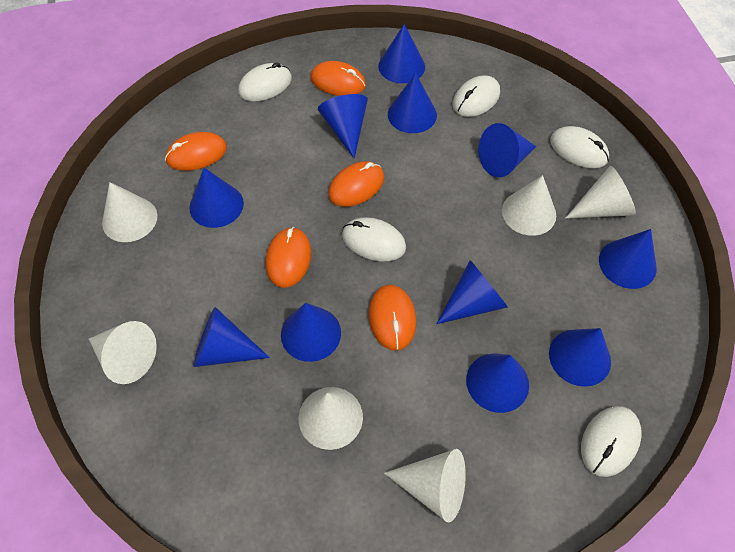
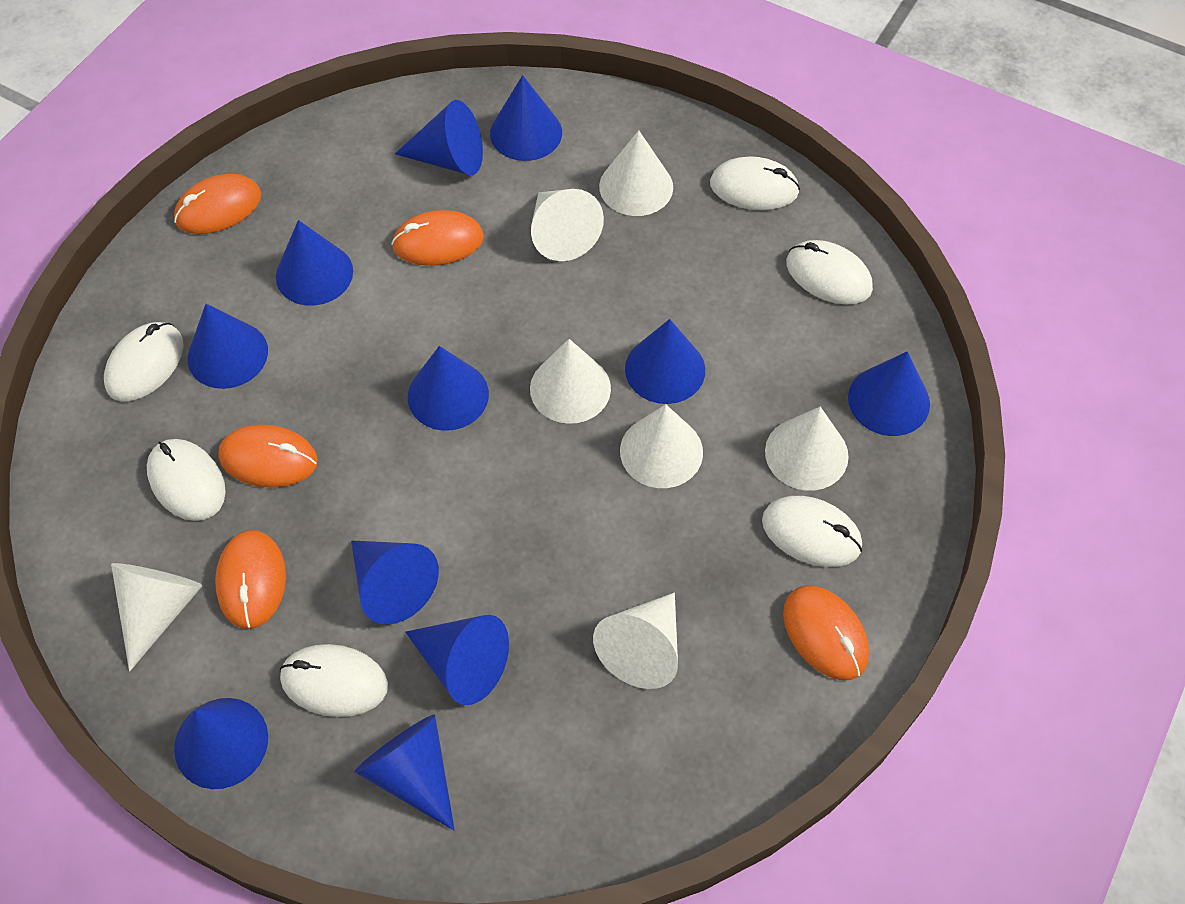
white cone: 6 -> 7
white mouse: 5 -> 6

